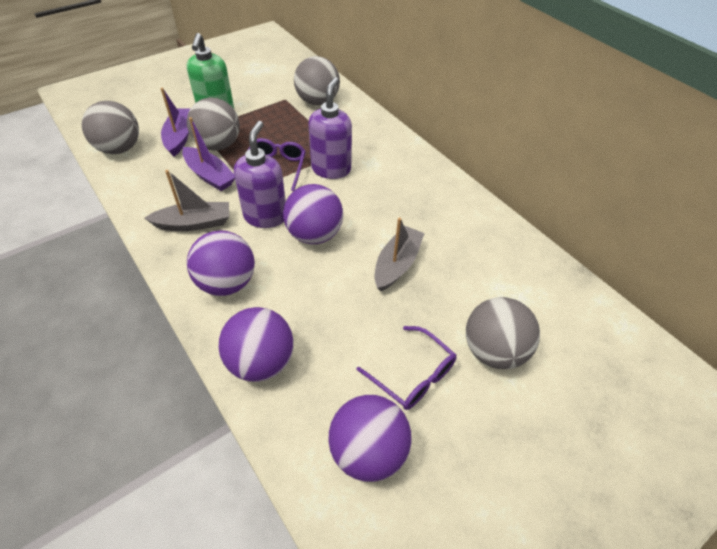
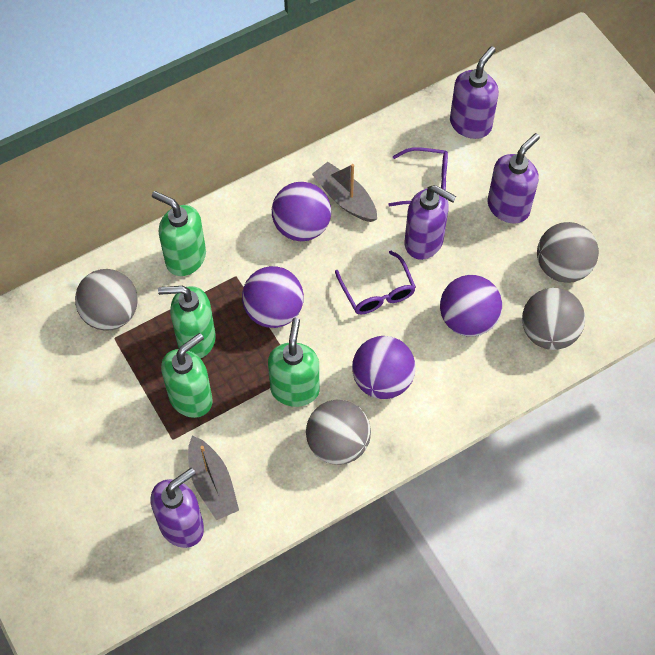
green soap dispenser: 1 -> 4
purple boat: 2 -> 0
purple soap dispenser: 2 -> 4

